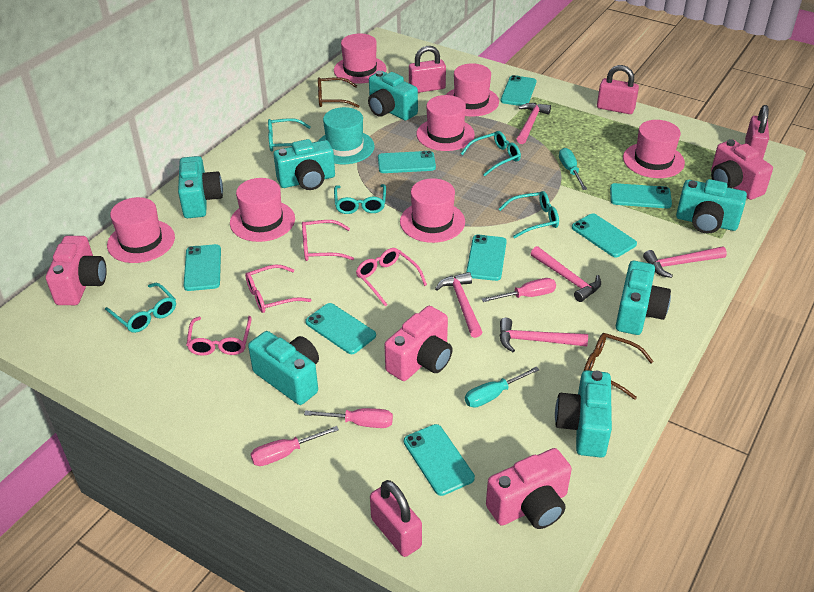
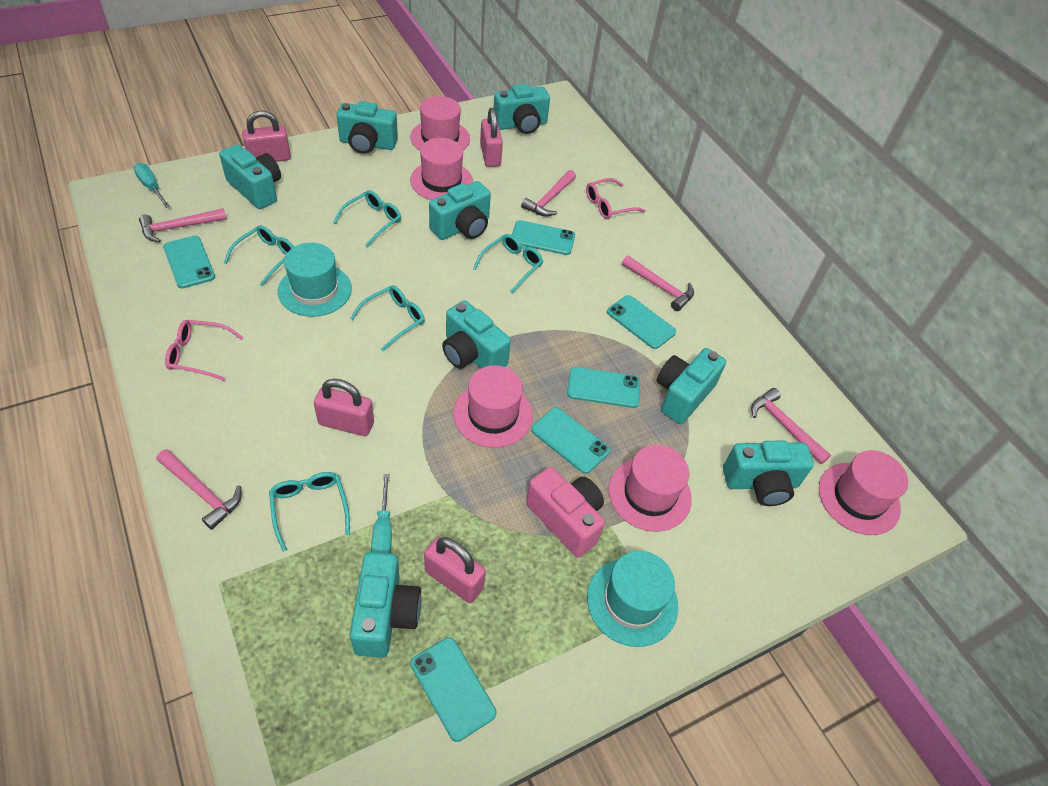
brown glasses: 2 -> 0
pink camera: 4 -> 1
pink glasses: 4 -> 2
pink hat: 7 -> 5
pink screwdriver: 3 -> 0
turquoise camera: 7 -> 8
turquoise hat: 1 -> 2
turquoise phone: 8 -> 6

